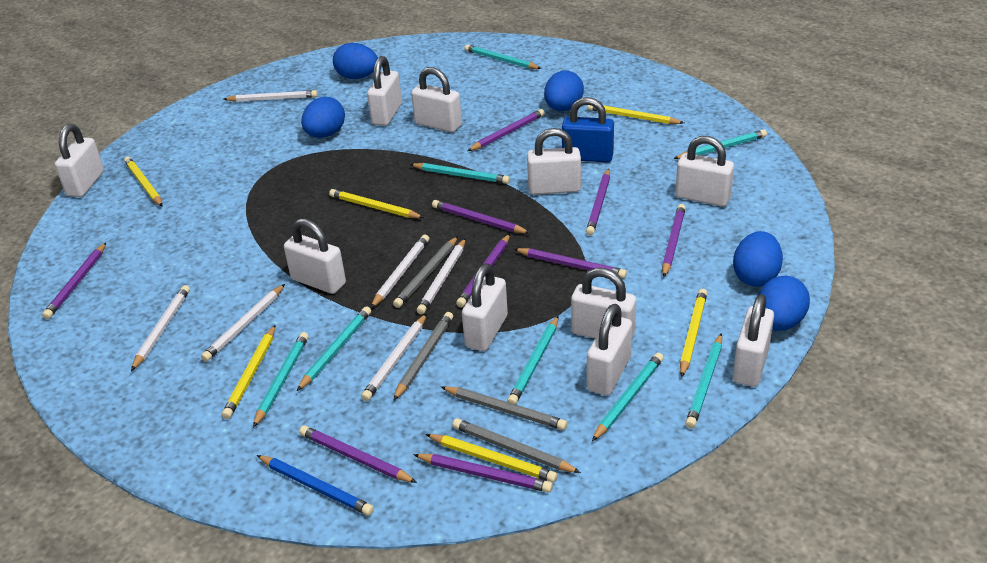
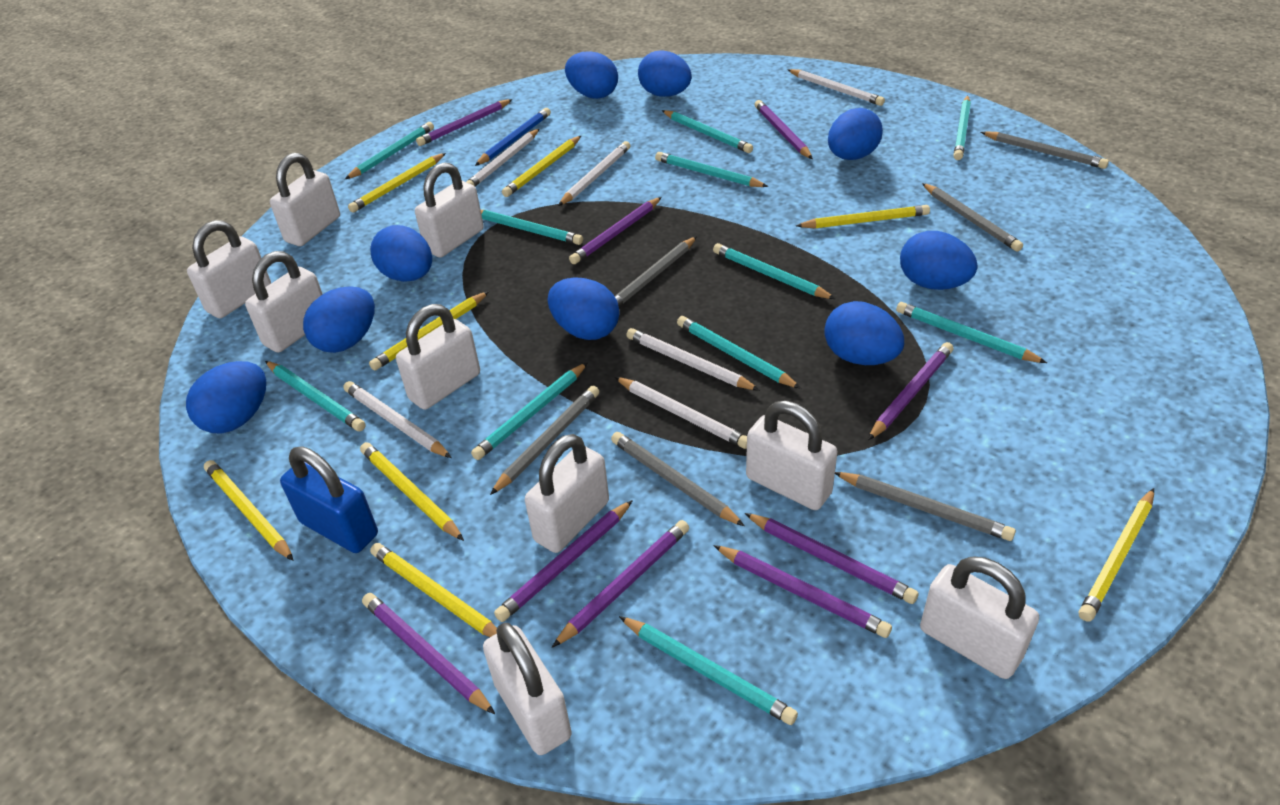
blue egg: 5 -> 9
grey pencil: 4 -> 6
turquoise pencil: 8 -> 11
white padlock: 10 -> 9
yellow pencil: 6 -> 8

